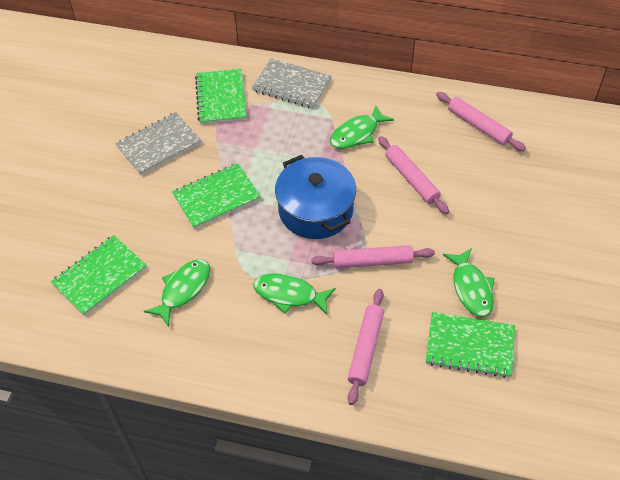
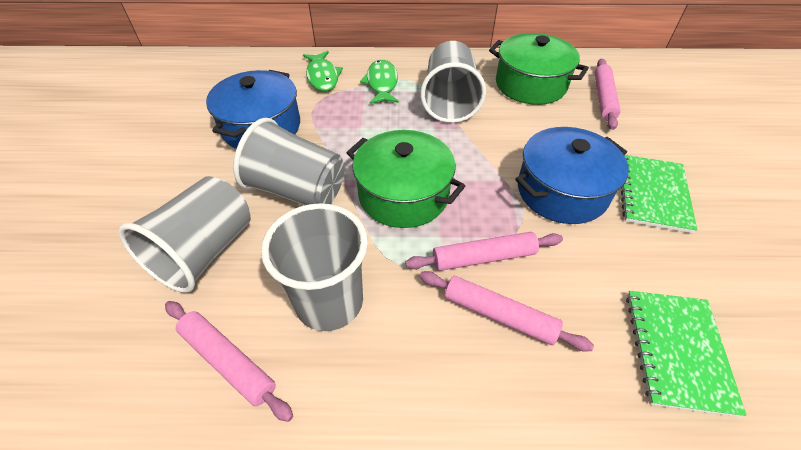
blue pot: 1 -> 2
green fish: 4 -> 2
green notebook: 4 -> 2
green pot: 0 -> 2
grey cup: 0 -> 4
grey notebook: 2 -> 0

